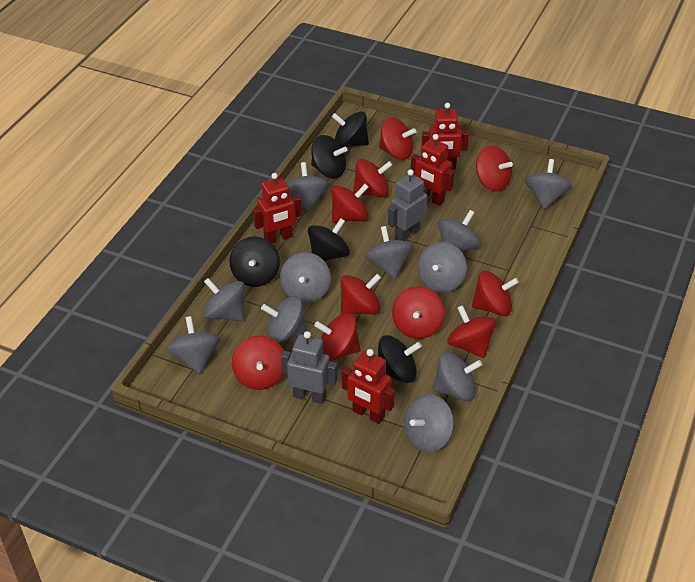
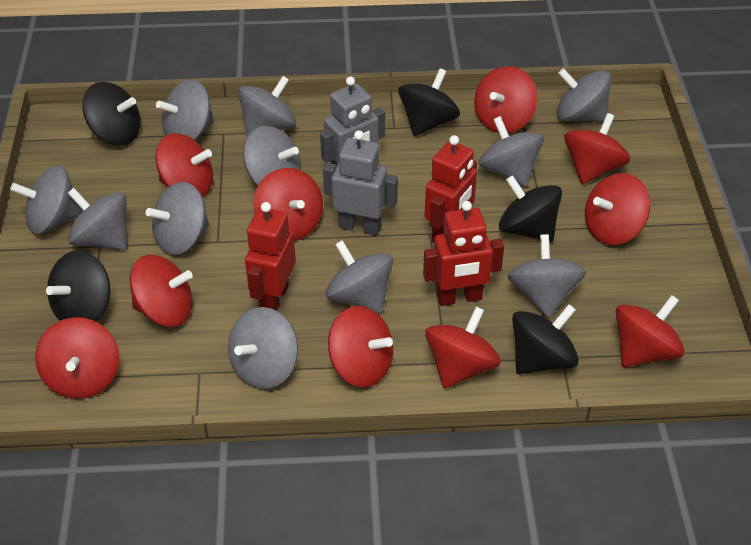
red robot: 4 -> 3

